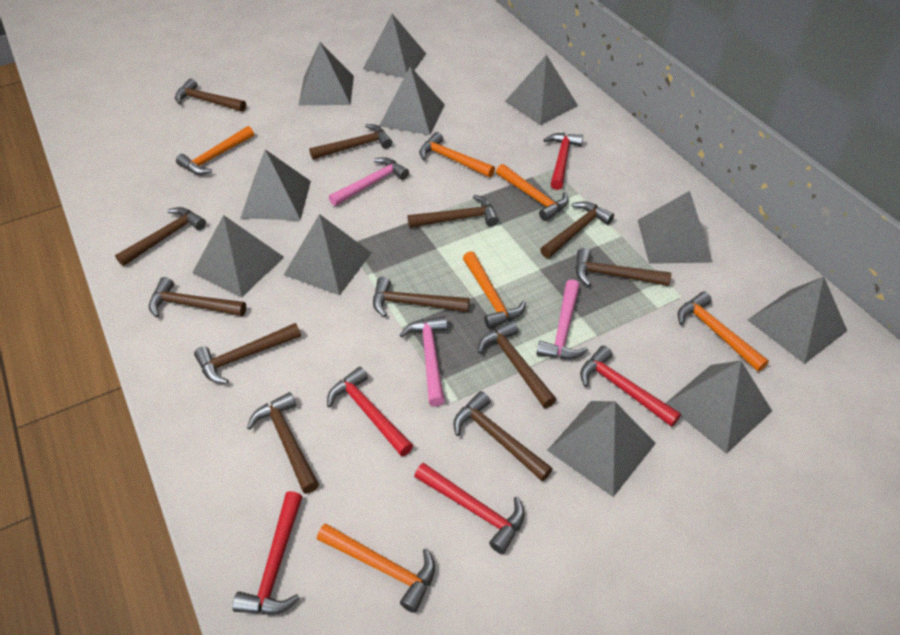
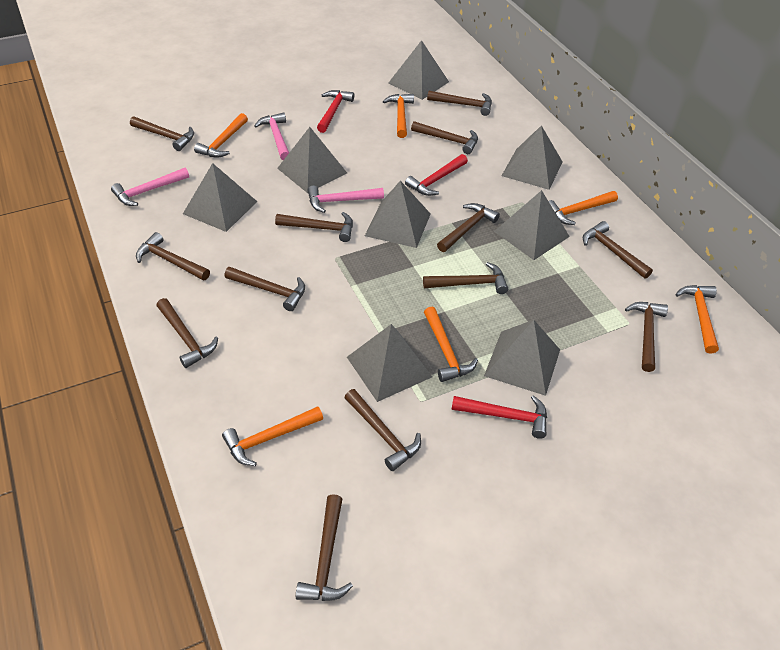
brown hammer: 12 -> 13
grey pyramid: 11 -> 8
red hammer: 5 -> 3

